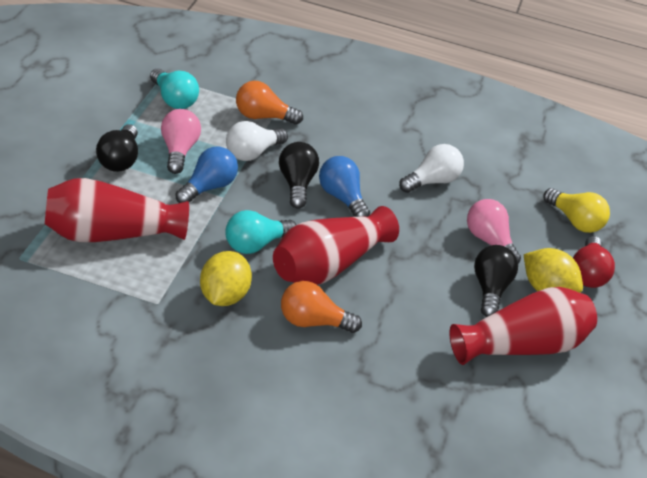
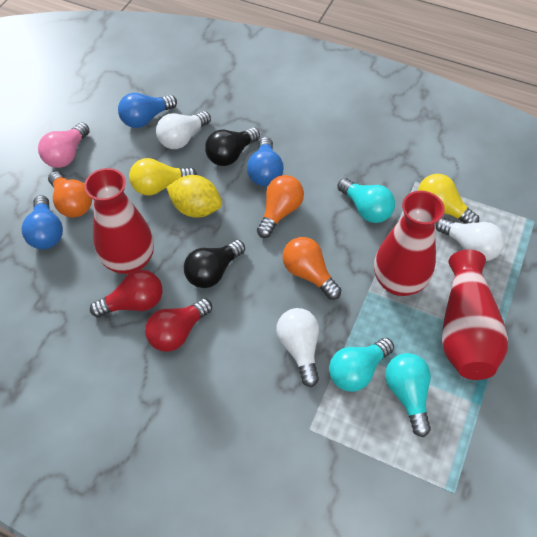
black light bulb: 3 -> 2
blue light bulb: 2 -> 3
orange light bulb: 2 -> 3
pink light bulb: 2 -> 1
red light bulb: 1 -> 2
turquoise light bulb: 2 -> 3
white light bulb: 2 -> 3
yellow lemon: 2 -> 1
yellow light bulb: 1 -> 2

